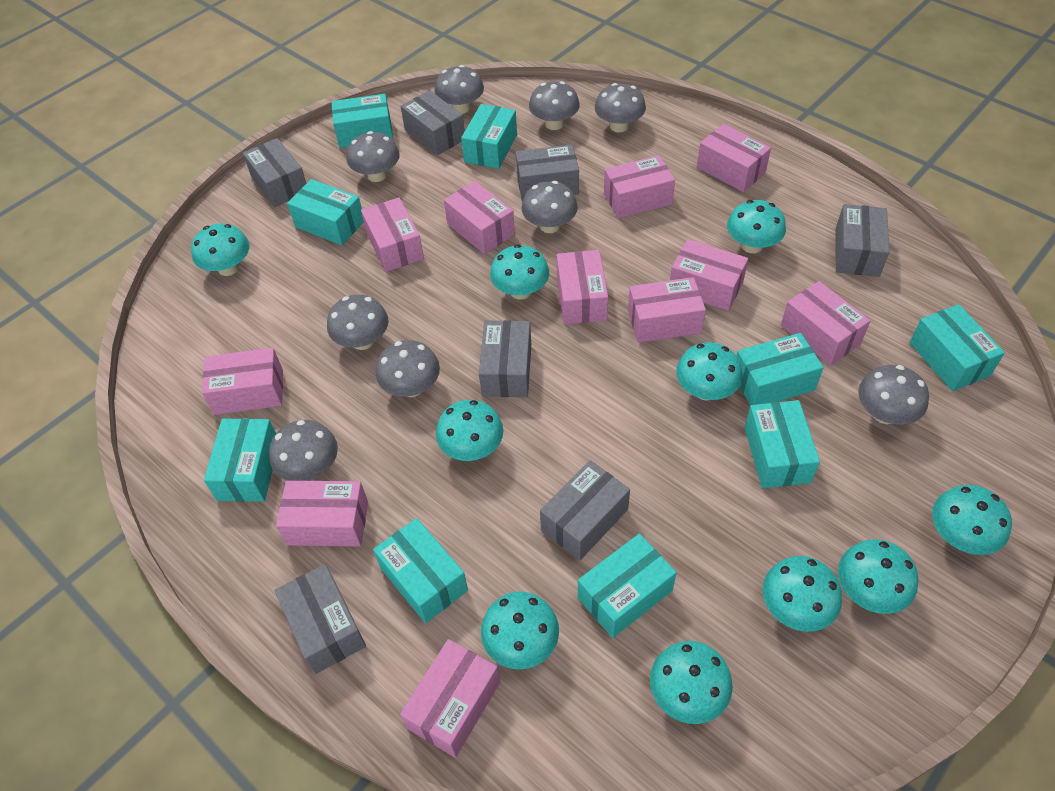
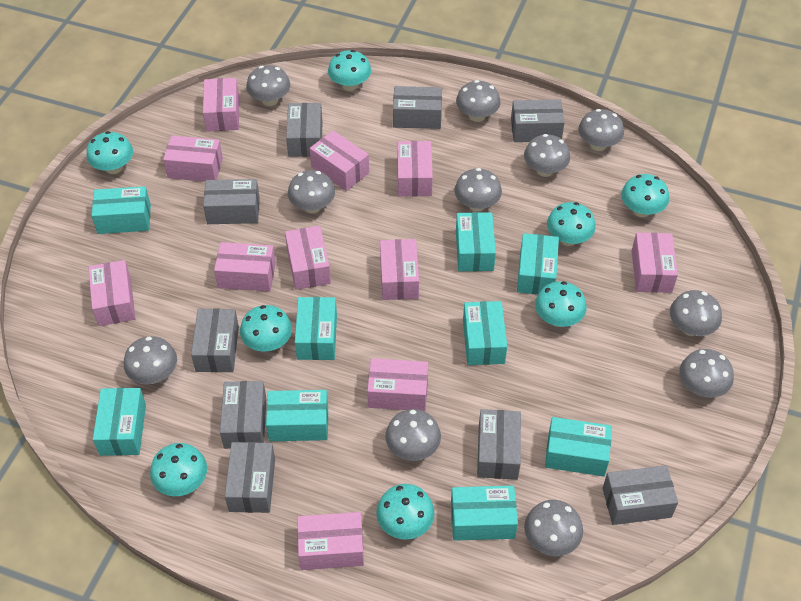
grey box: 7 -> 9
grey mushroom: 9 -> 11
turquoise mushroom: 10 -> 8

